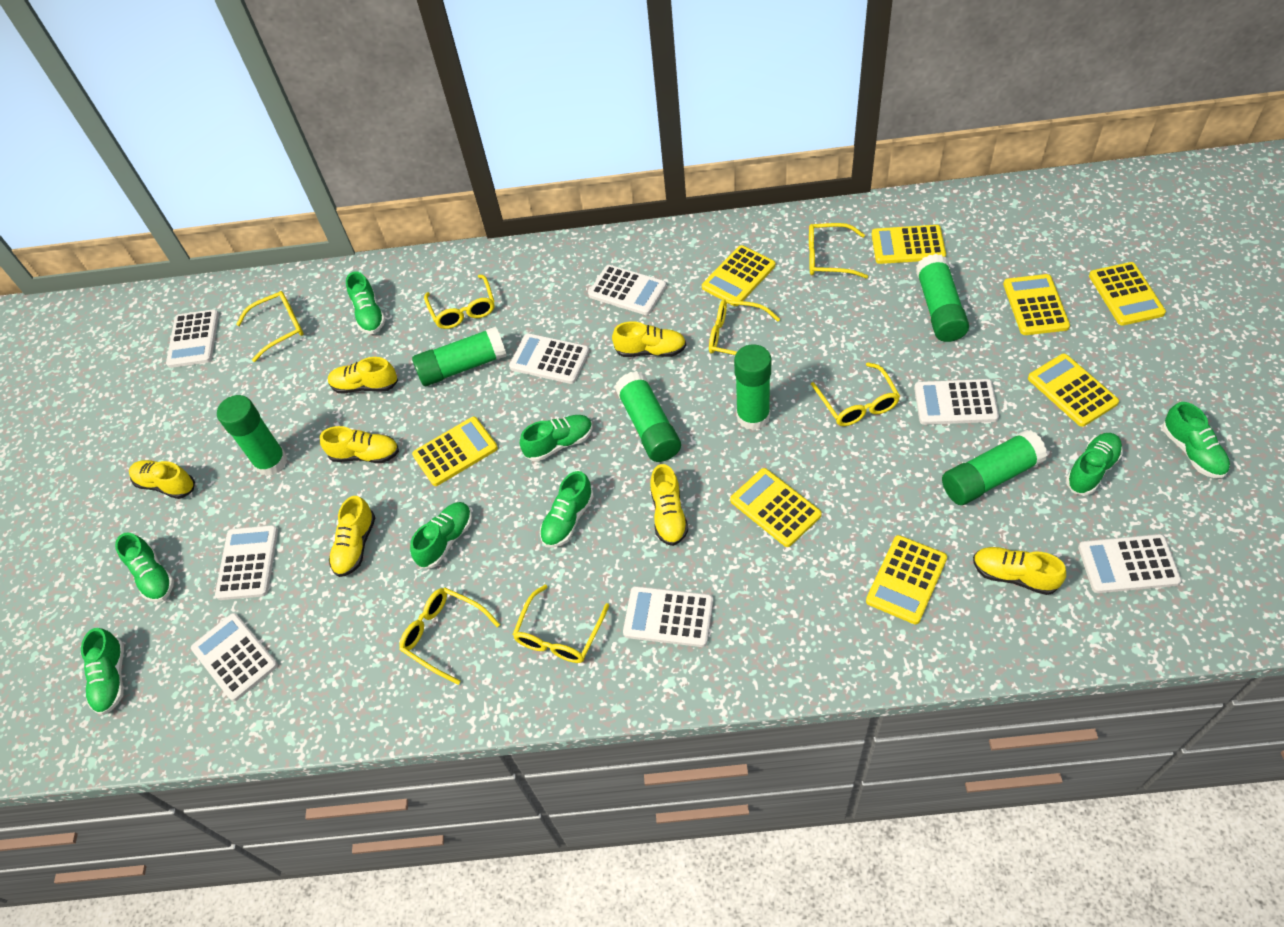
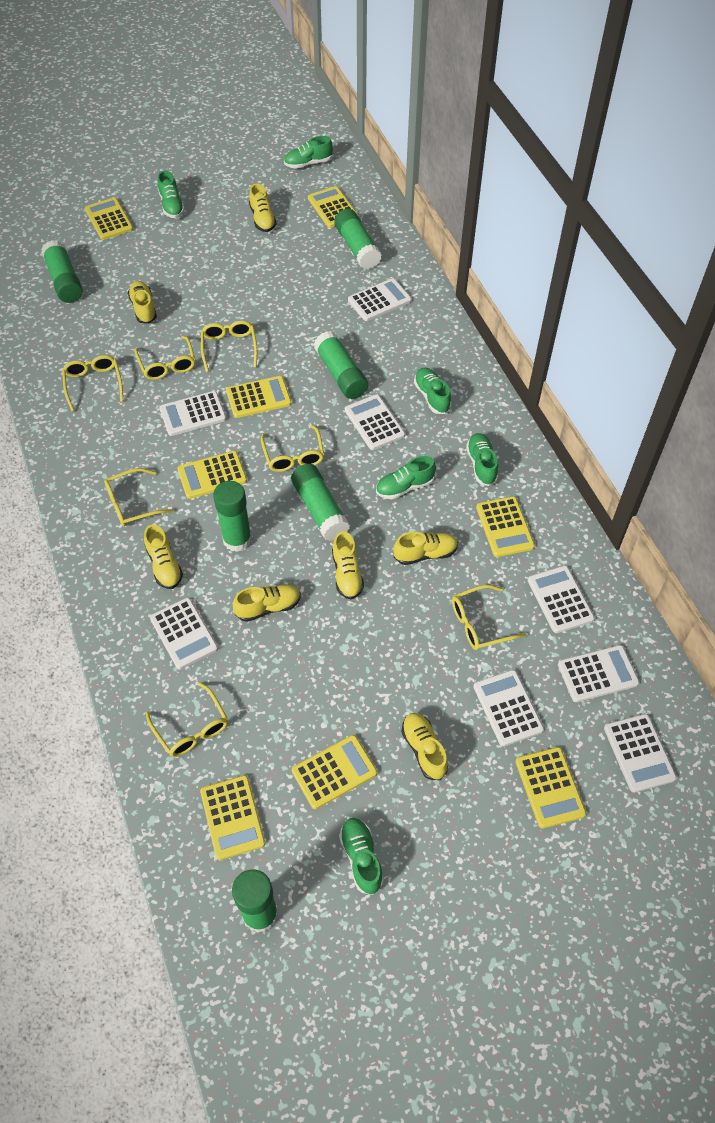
green shoe: 8 -> 6

